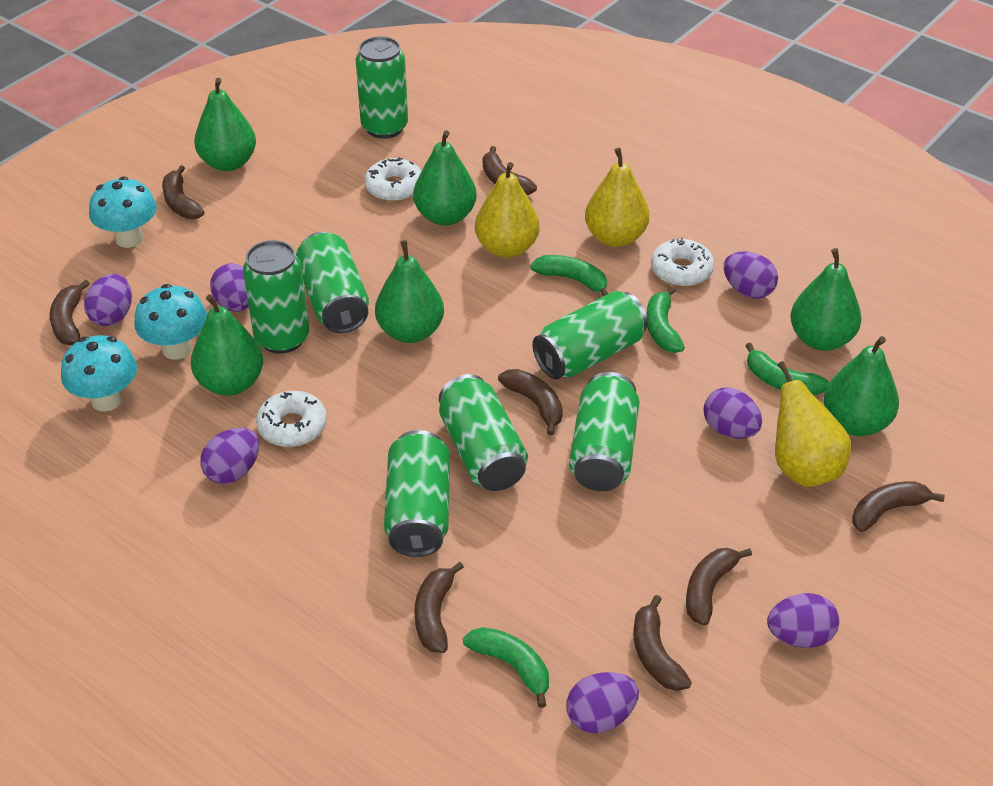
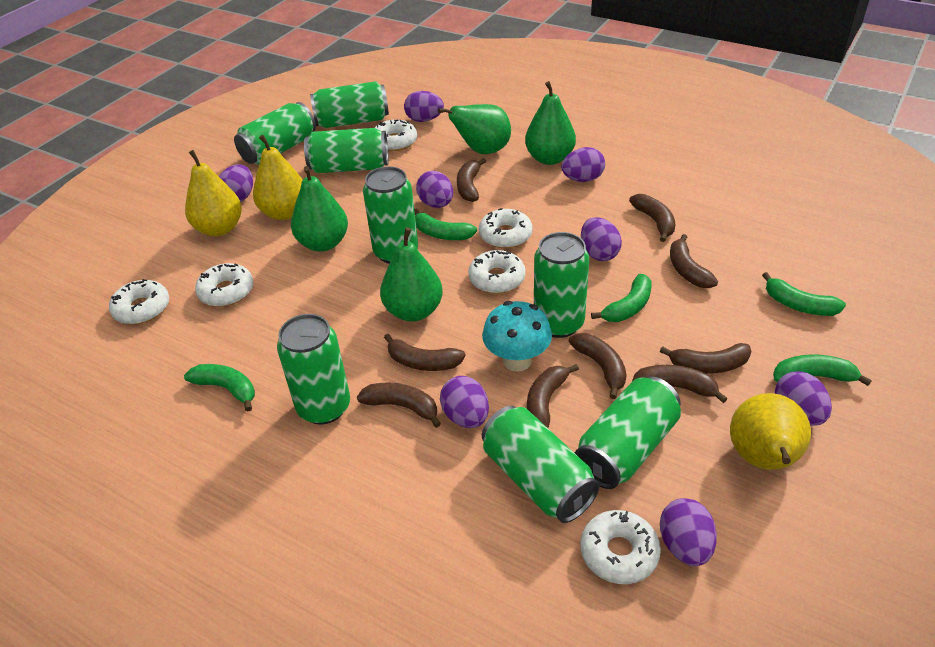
brown banana: 8 -> 9
green banana: 4 -> 5
green can: 7 -> 8
green pear: 6 -> 4
purple egg: 7 -> 8
turquoise mushroom: 3 -> 1
white donut: 3 -> 6

